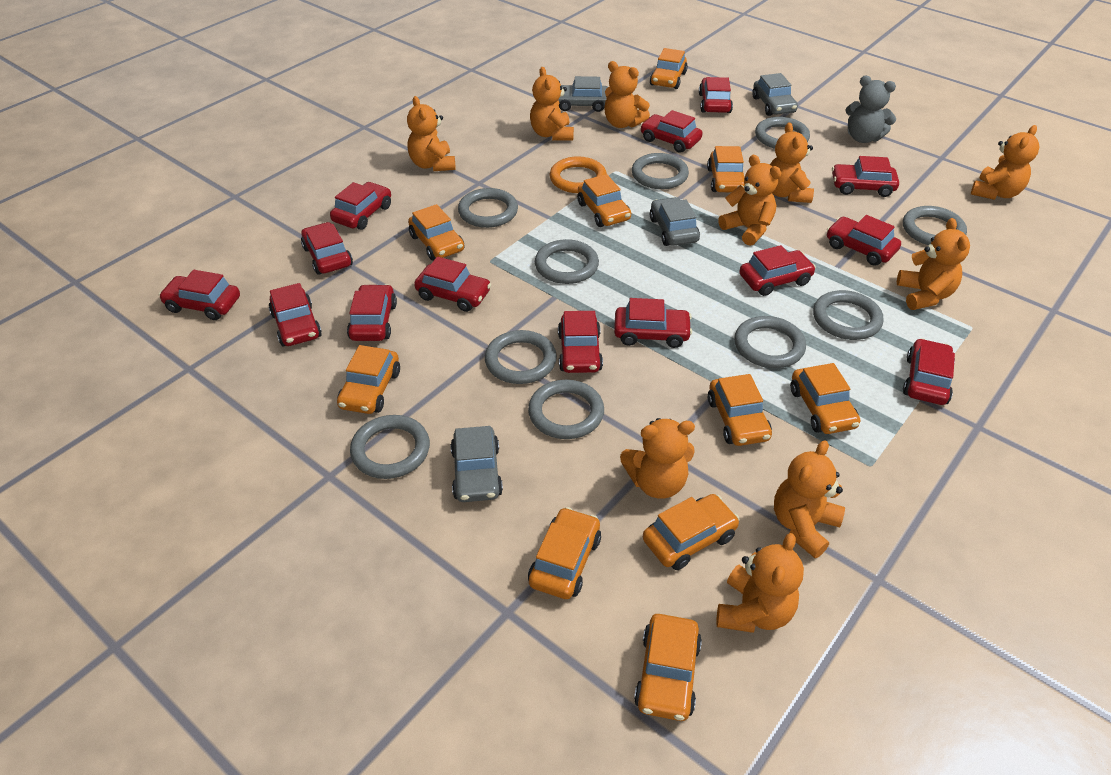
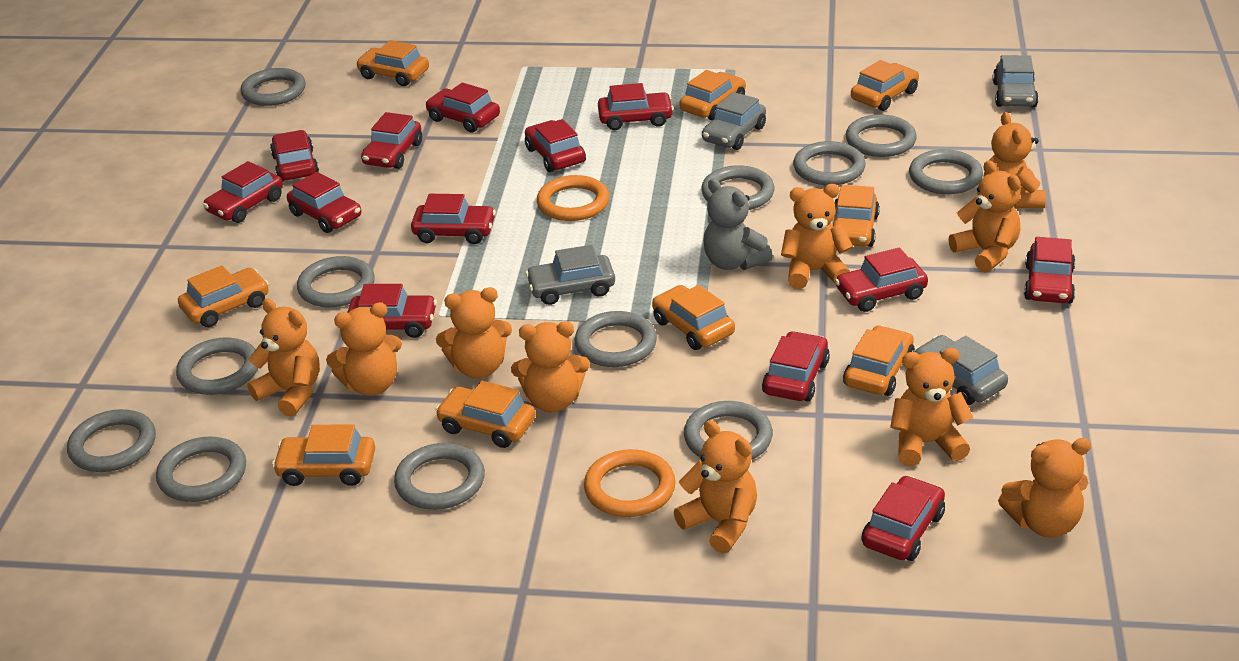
grey ring: 10 -> 12
orange car: 10 -> 9
orange ring: 1 -> 2
red car: 14 -> 13

